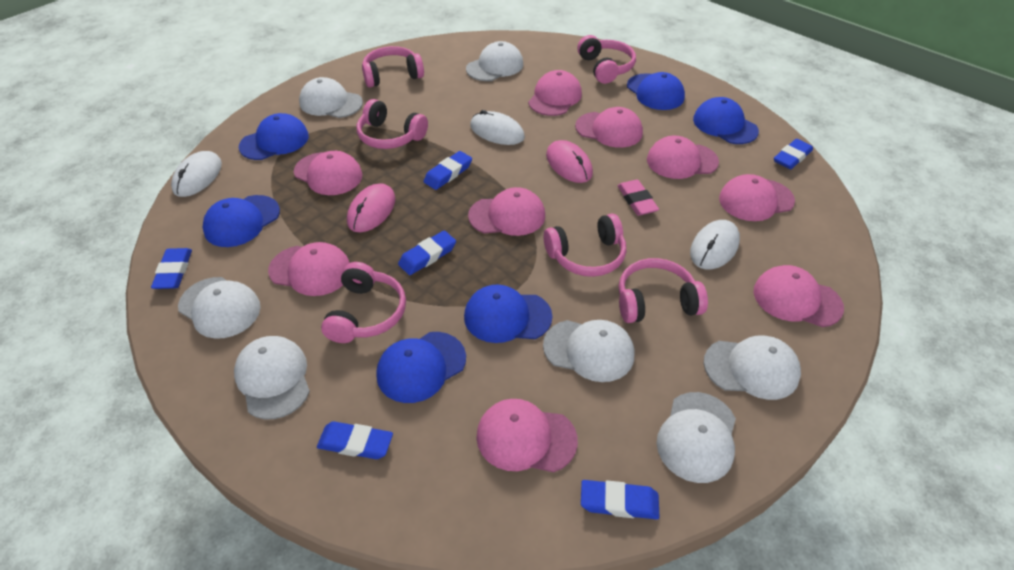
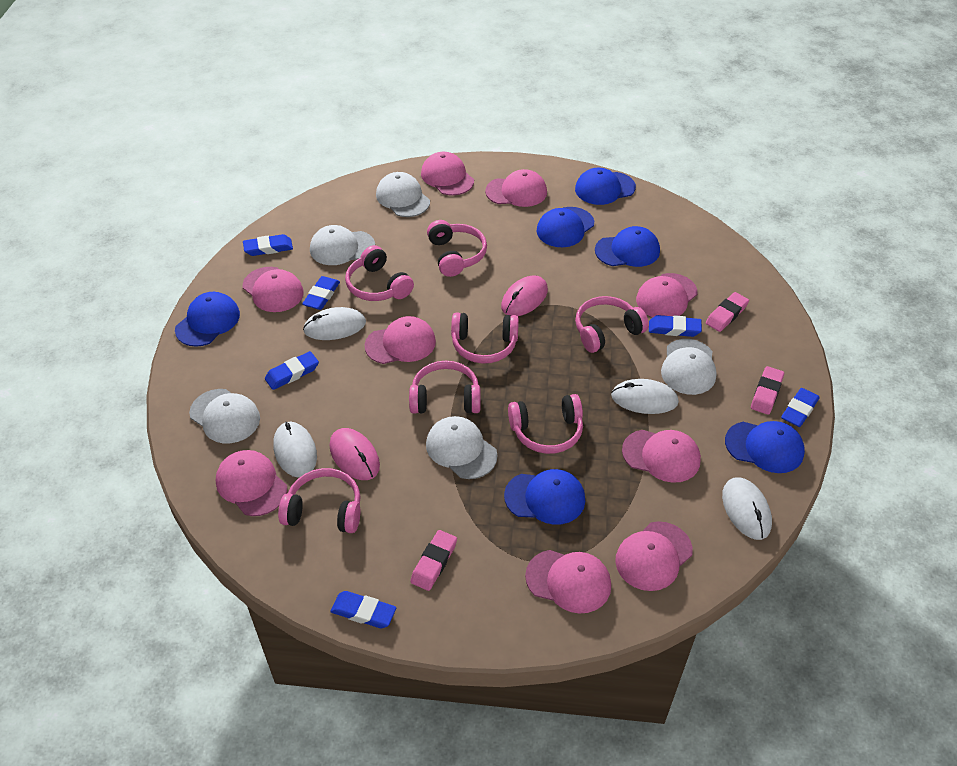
pink eraser: 1 -> 3
pink headphones: 6 -> 7
white cap: 7 -> 5
white mouse: 3 -> 4

